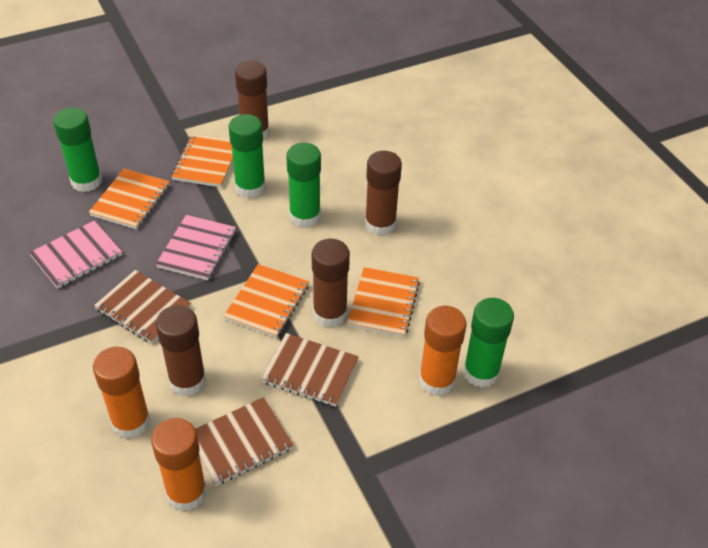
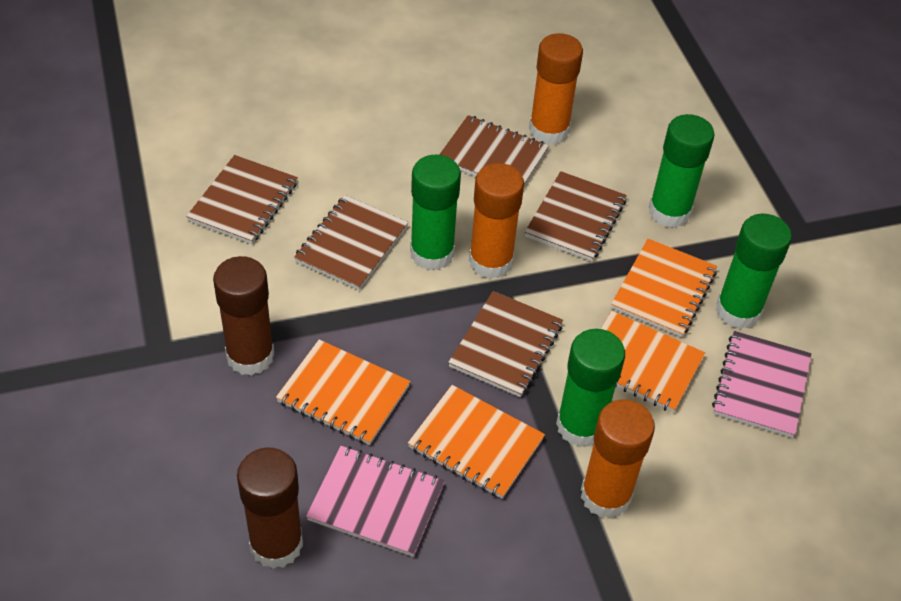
brown glue stick: 4 -> 2
brown notebook: 3 -> 5

